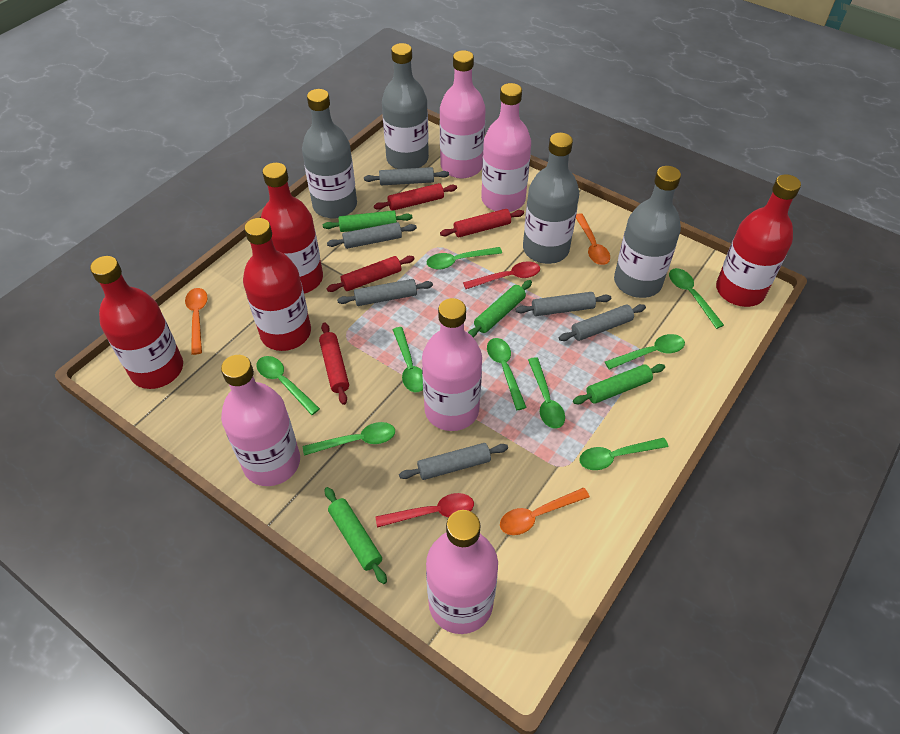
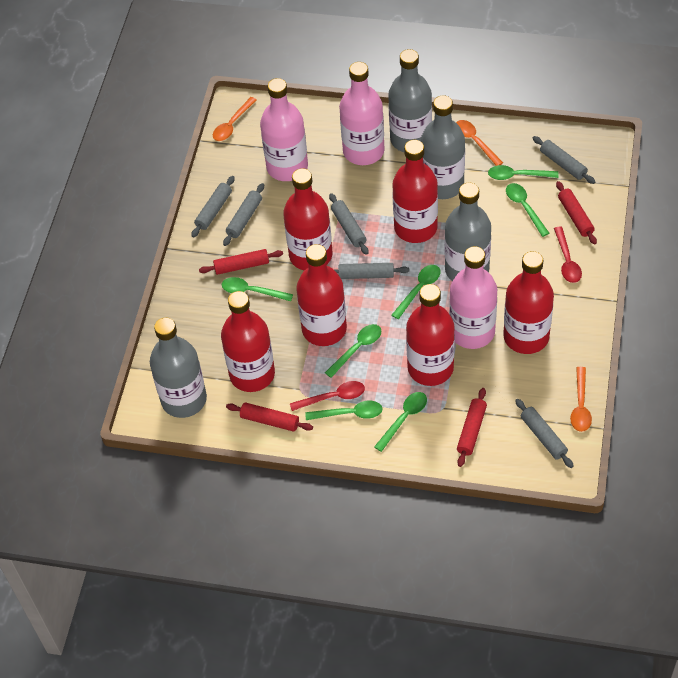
green rolling pin: 4 -> 0
green spoon: 9 -> 7
pink bottle: 5 -> 3
red bottle: 4 -> 6

